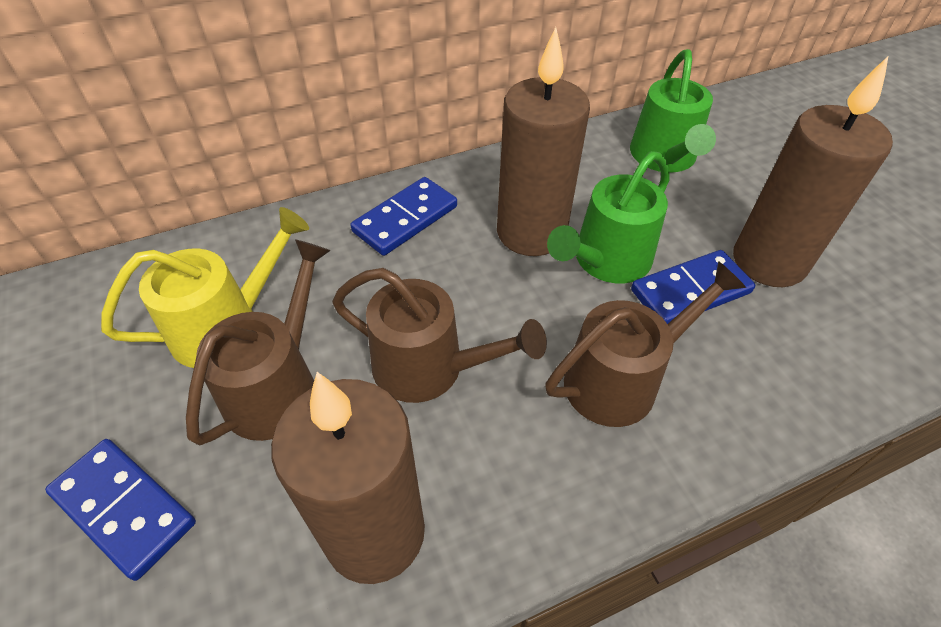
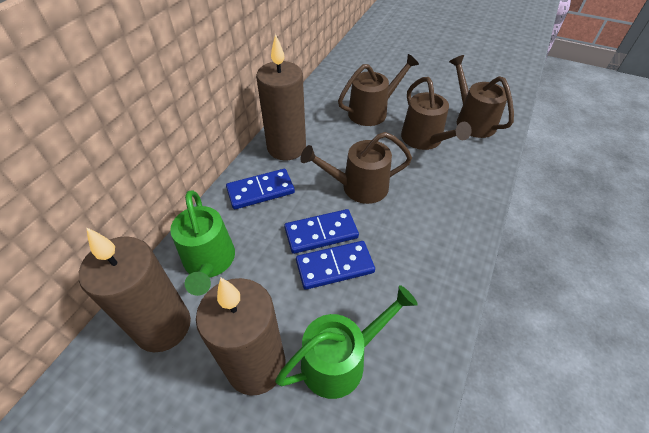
brown watering can: 3 -> 4
yellow watering can: 1 -> 0

